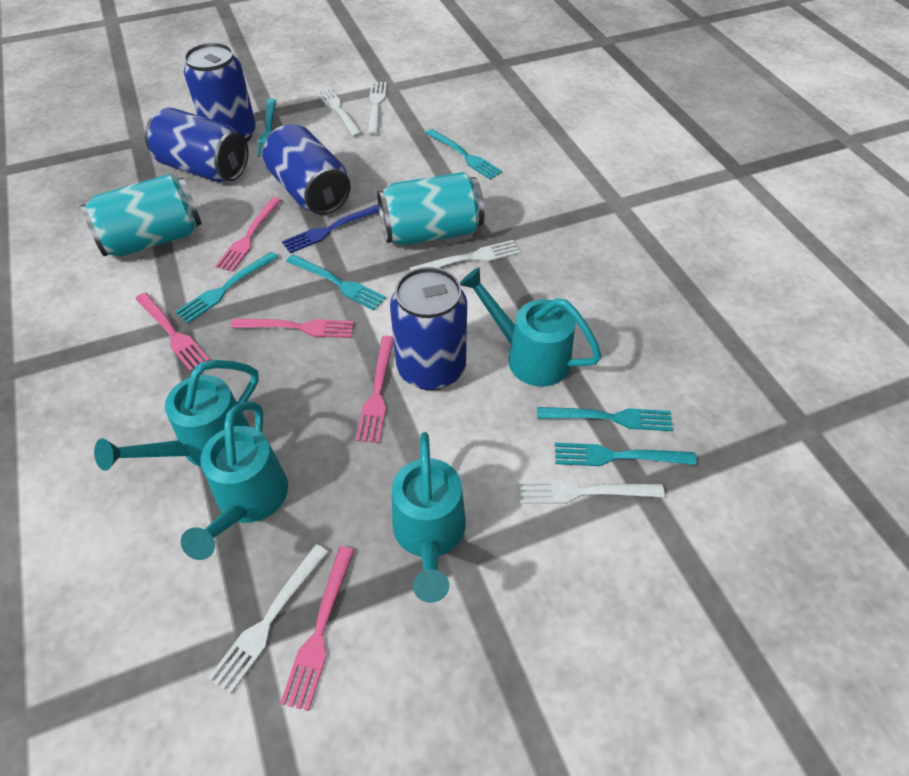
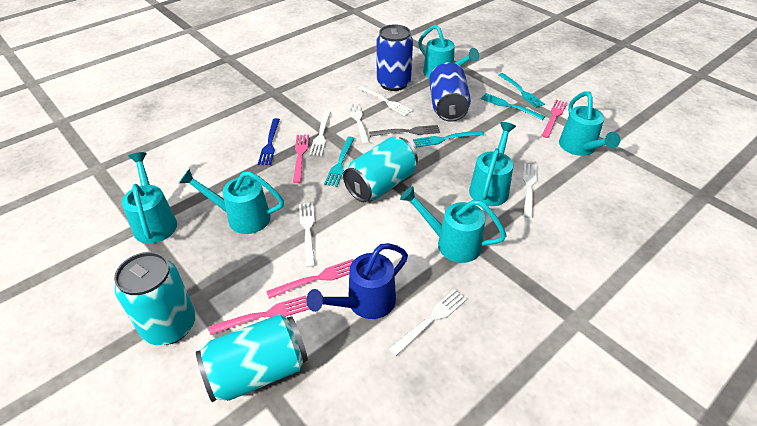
blue can: 4 -> 2
blue watering can: 0 -> 1
grey fork: 0 -> 1
pink fork: 5 -> 4
turquoise can: 2 -> 3
turquoise fork: 6 -> 4
turquoise watering can: 4 -> 6
white fork: 5 -> 6

